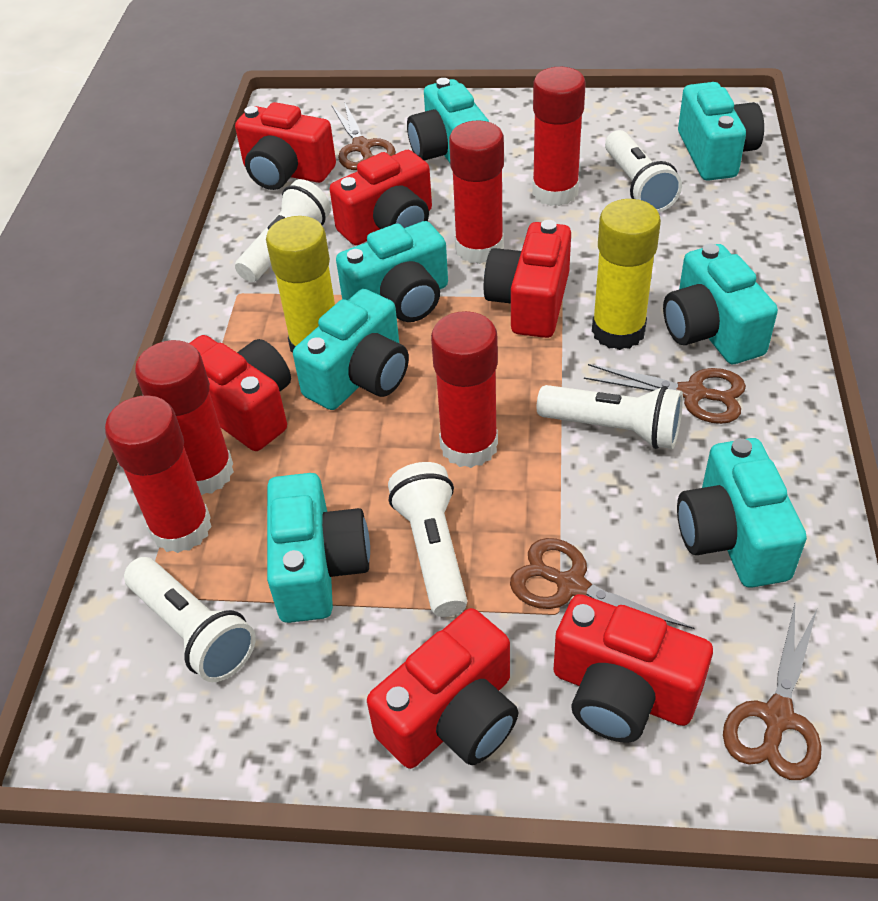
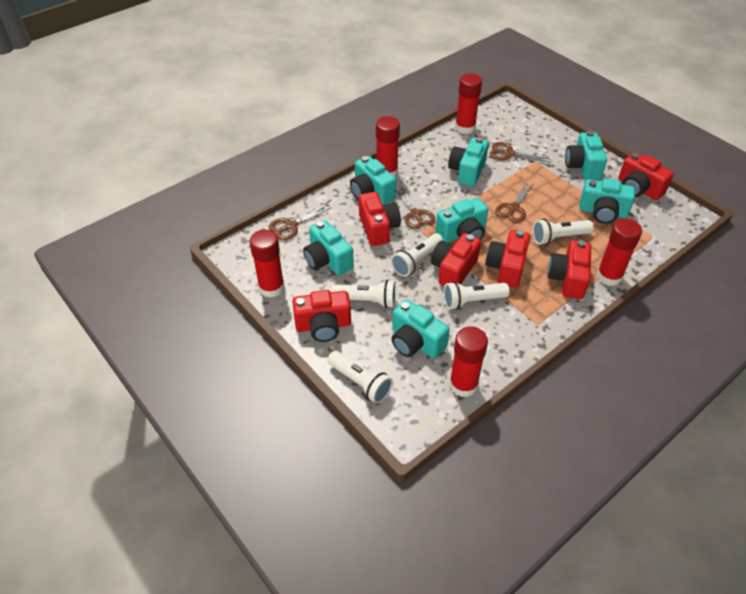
yellow glue stick: 2 -> 0

